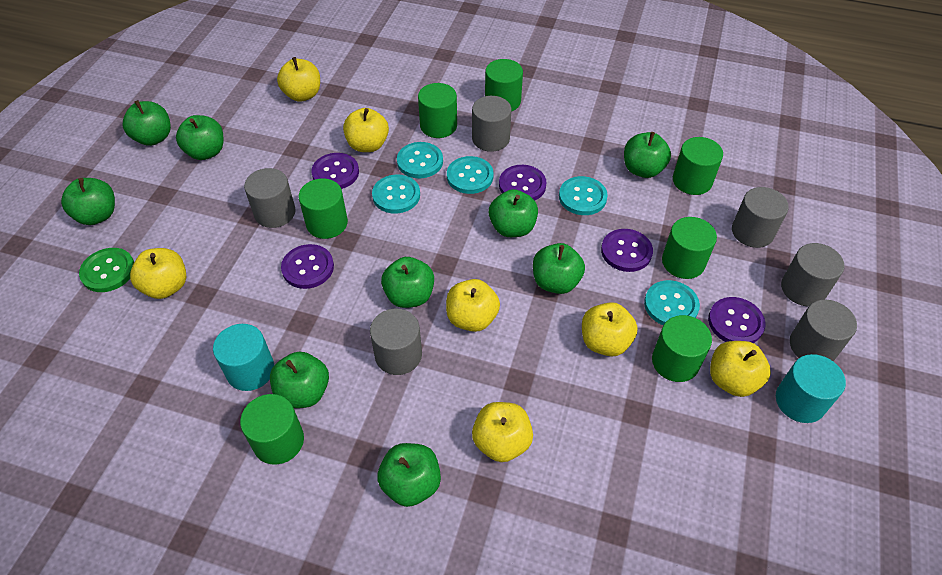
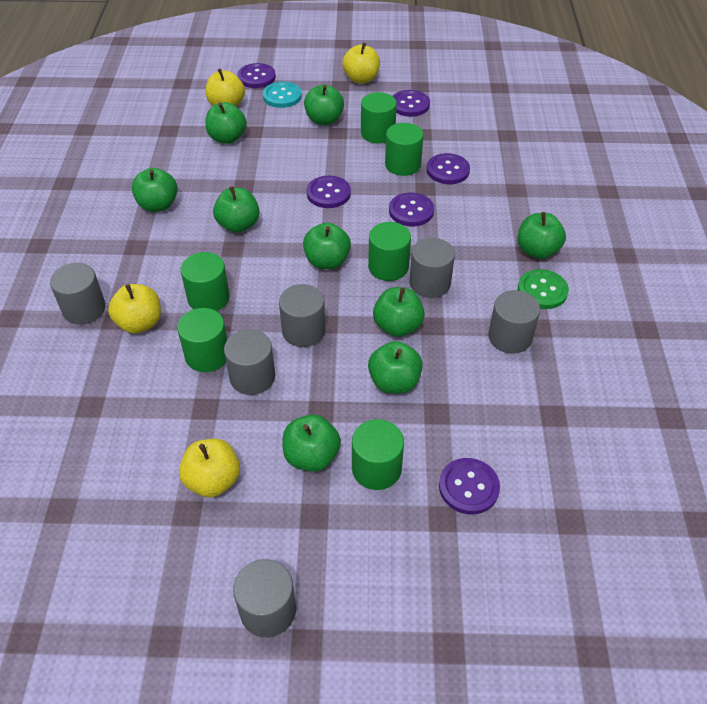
green cylinder: 7 -> 6
purple button: 5 -> 6
turquoise button: 5 -> 1
turquoise cylinder: 2 -> 0
yellow apple: 7 -> 4

